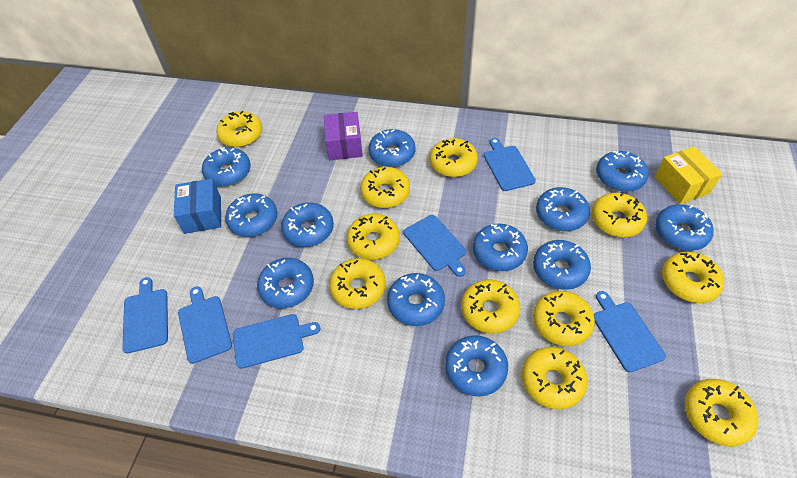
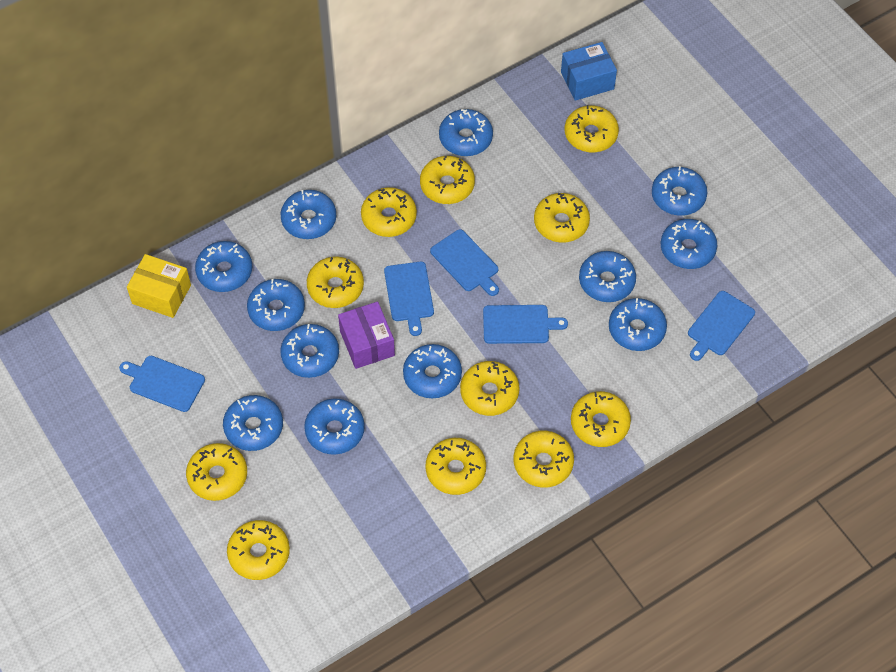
blue cutting board: 6 -> 5

